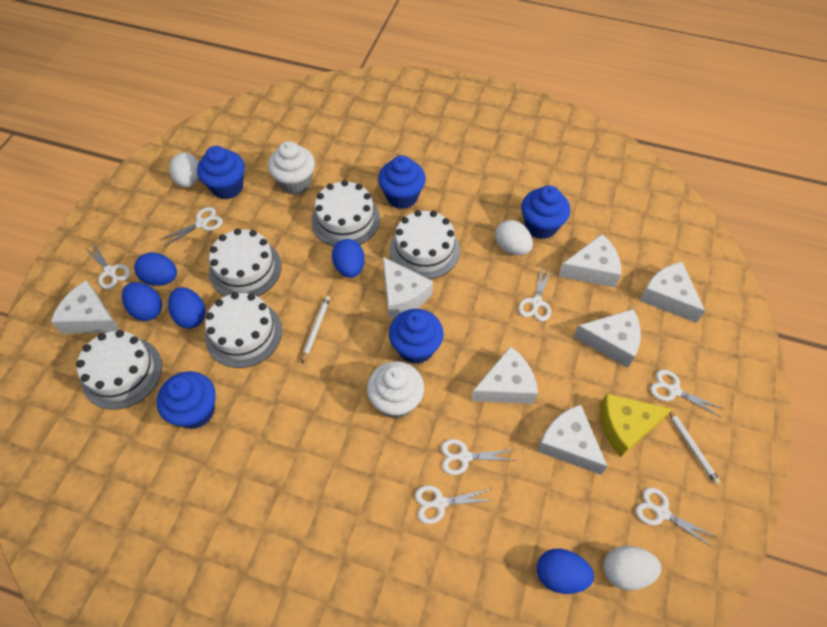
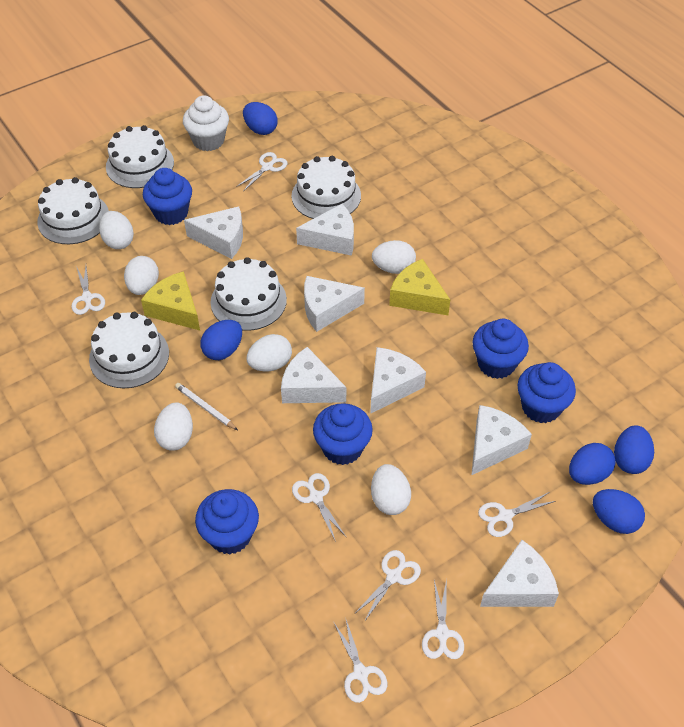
white cupcake: 2 -> 1
white egg: 3 -> 6
white pencil: 2 -> 1
yellow cheese: 1 -> 2

